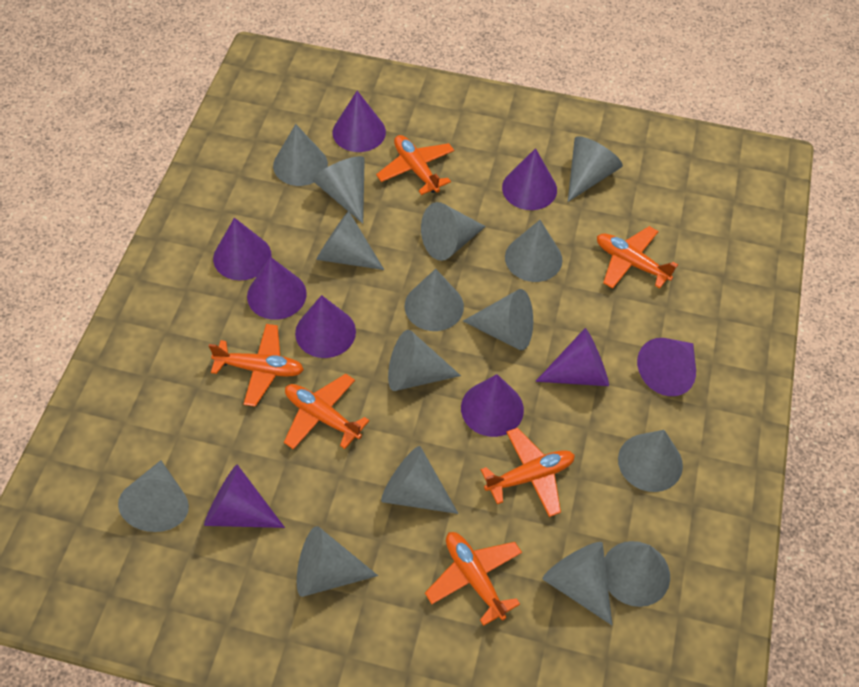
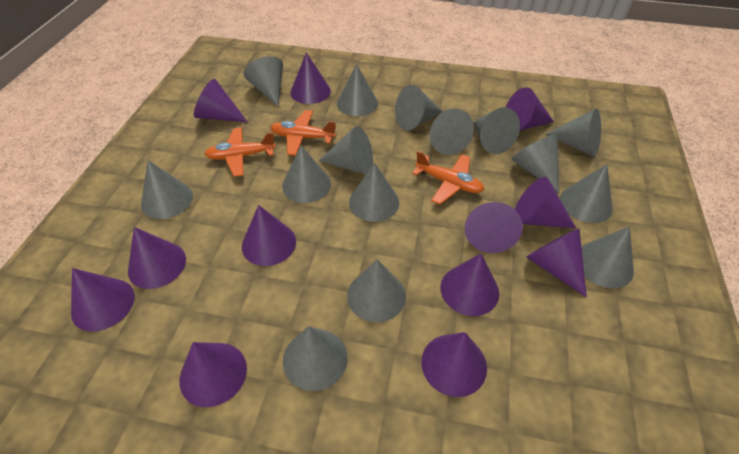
orange plane: 6 -> 3
purple cone: 9 -> 12

